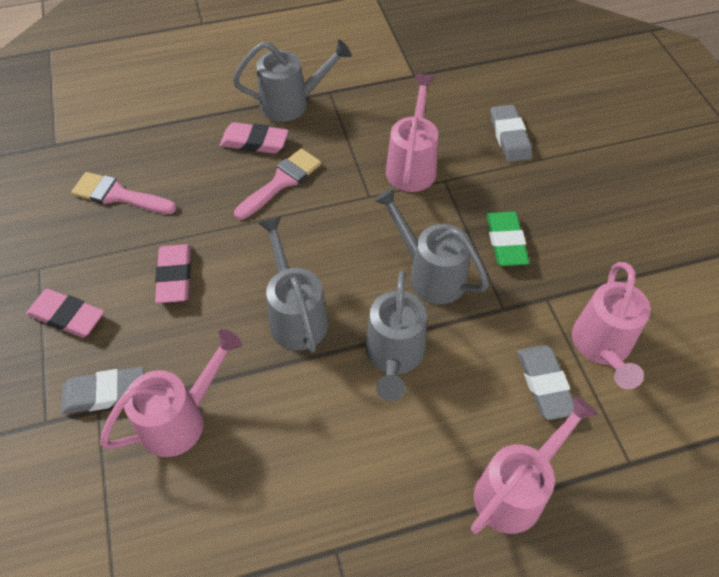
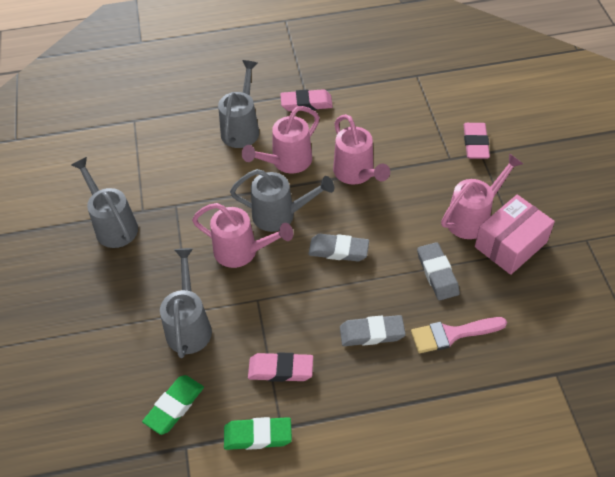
green eraser: 1 -> 2
pink box: 0 -> 1
pink brush: 2 -> 1

